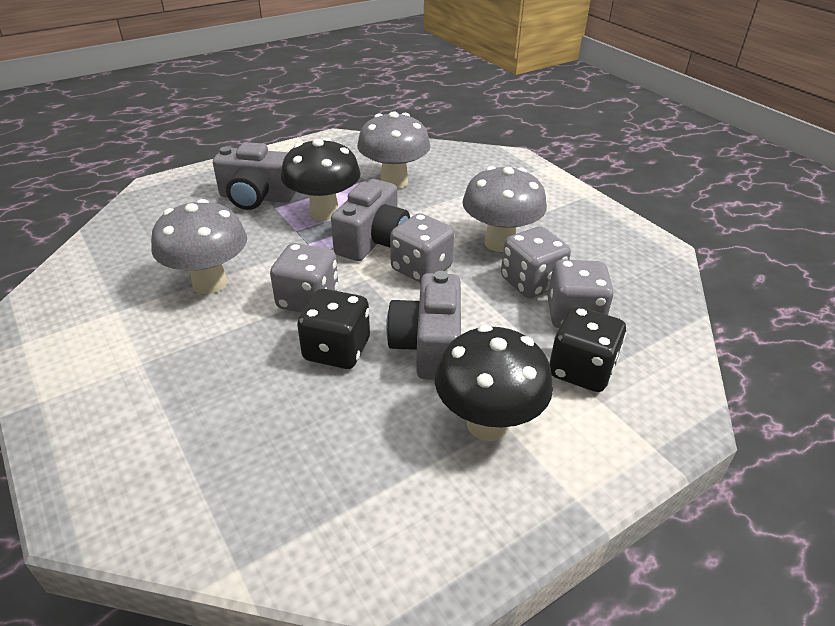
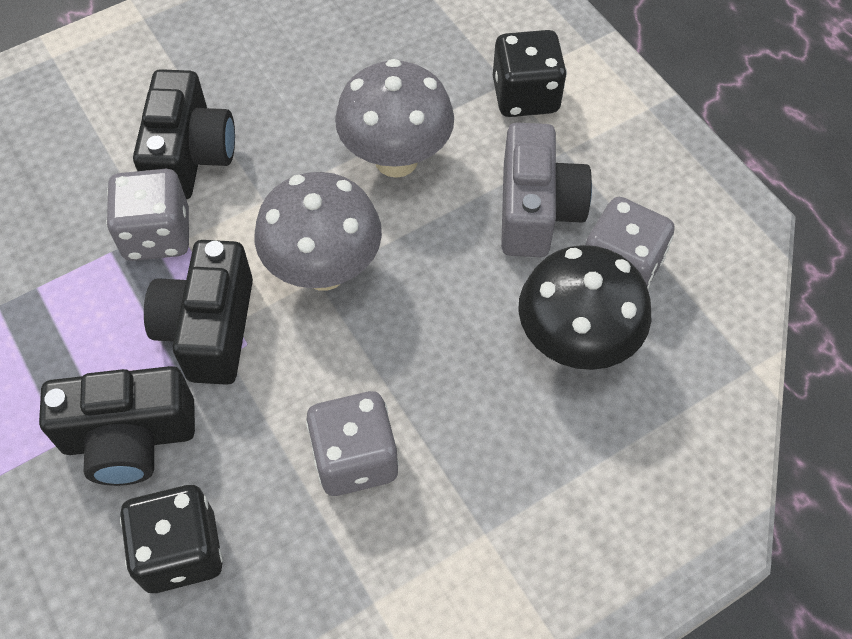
black camera: 0 -> 3
black mushroom: 2 -> 1
grey camera: 3 -> 1
grey dice: 4 -> 3
grey mushroom: 3 -> 2

